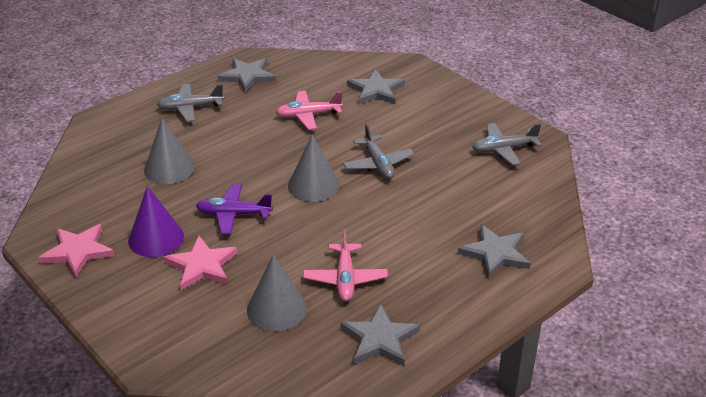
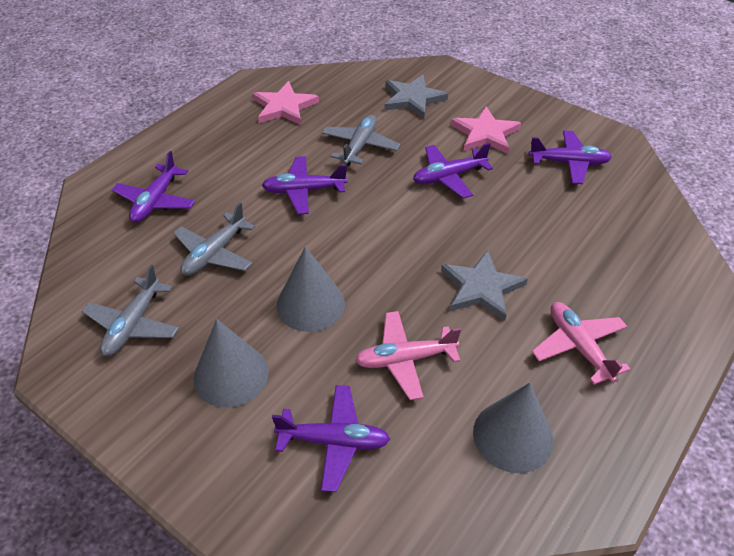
grey star: 4 -> 2
purple cone: 1 -> 0
purple plane: 1 -> 5

